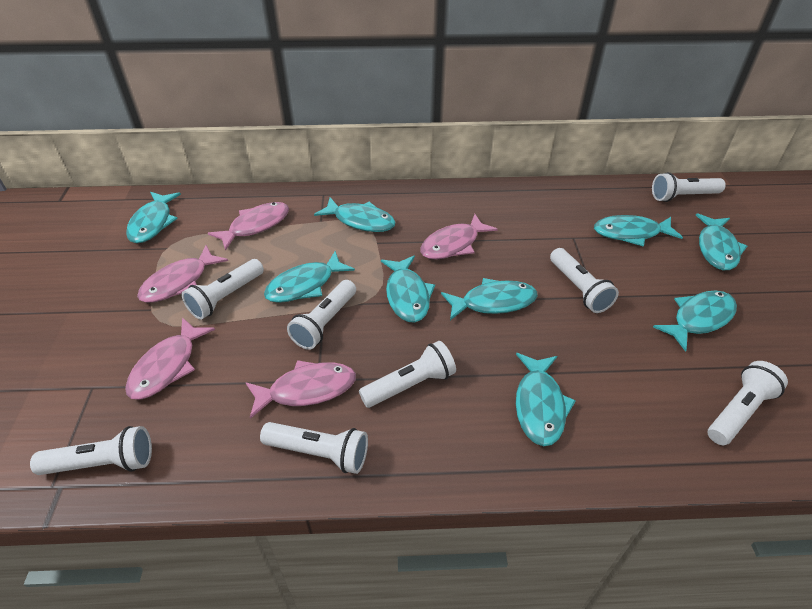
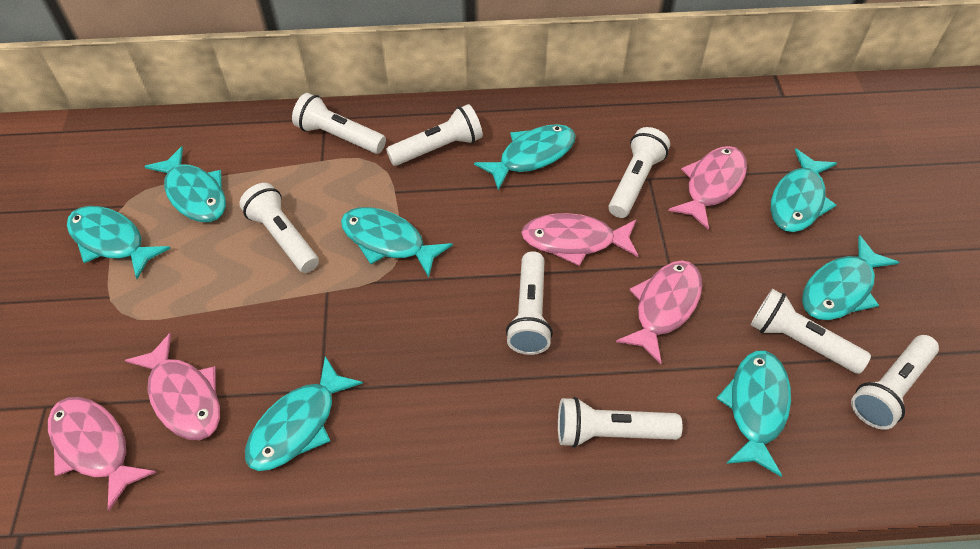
turquoise fish: 9 -> 8

